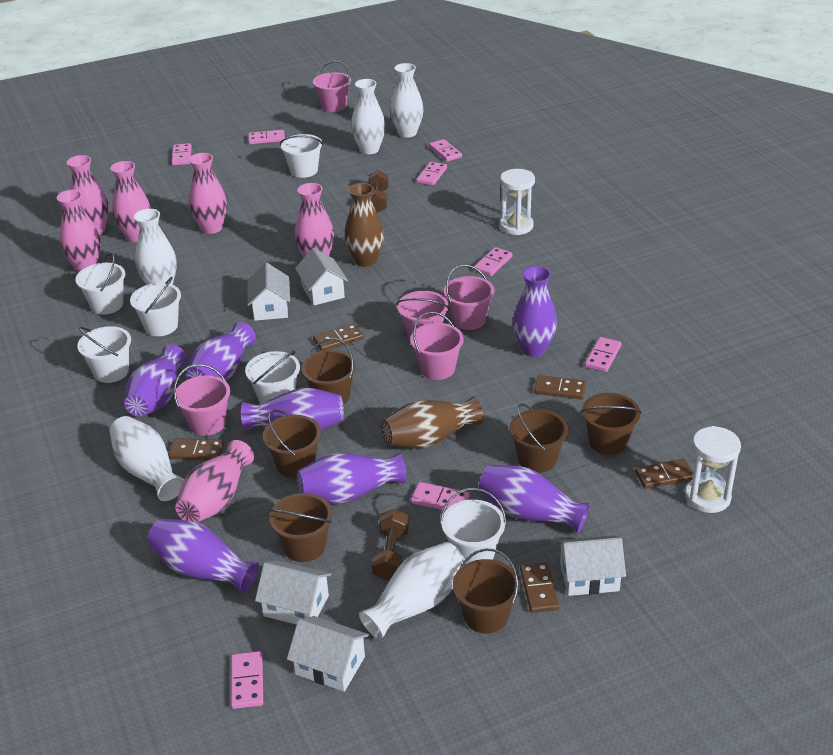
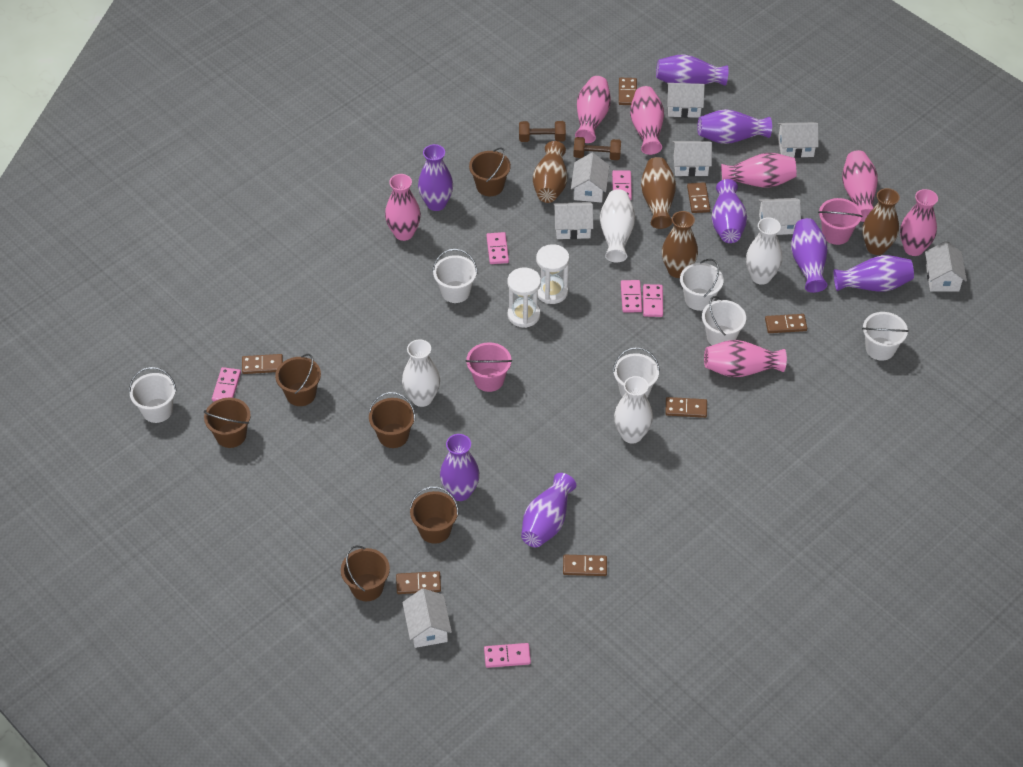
brown domino: 5 -> 7
brown vase: 2 -> 4
pink bucket: 5 -> 2
pink domino: 8 -> 6
pink vase: 6 -> 7
purple vase: 7 -> 8
white house: 5 -> 8
white vase: 5 -> 4

